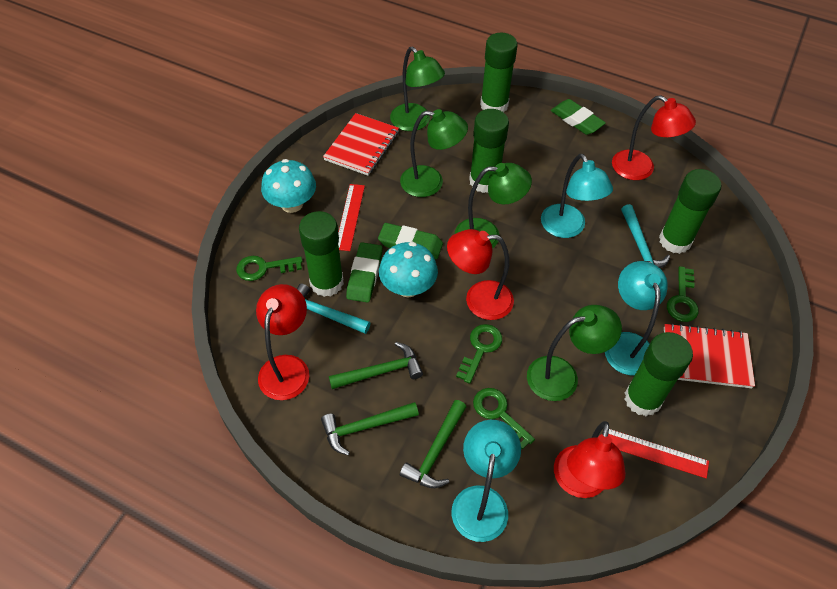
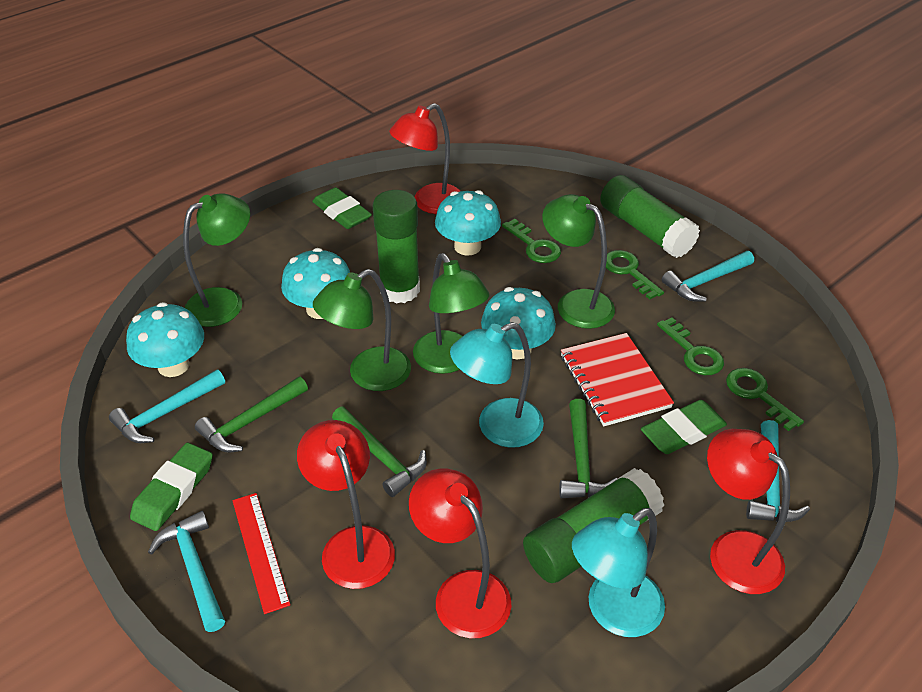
green glue stick: 5 -> 3
red notebook: 2 -> 1
red ruler: 2 -> 1
turquoise hammer: 2 -> 4
turquoise lamp: 3 -> 2
turquoise mushroom: 2 -> 4

